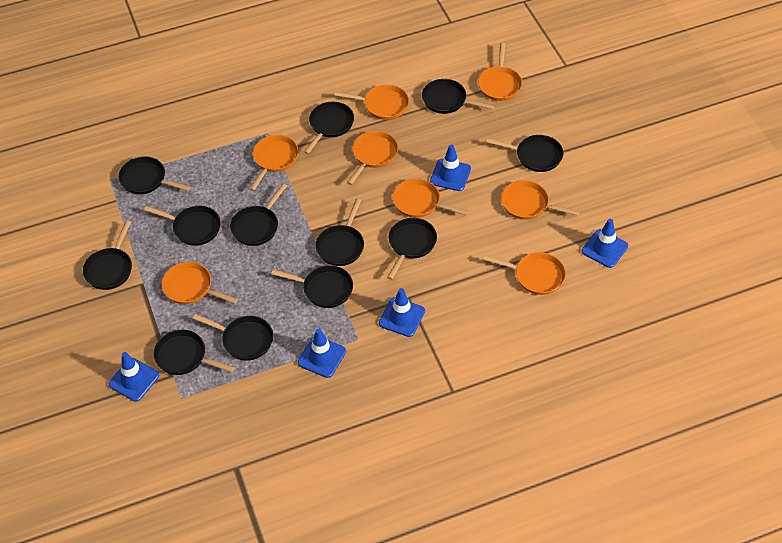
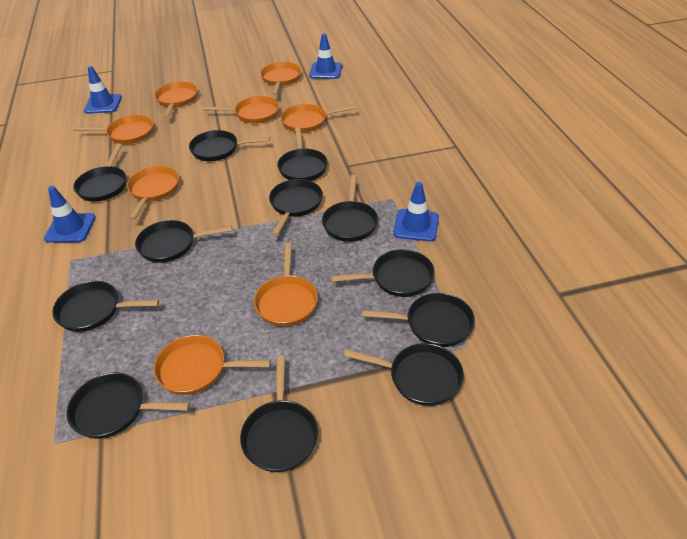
blue traffic cone: 5 -> 4

